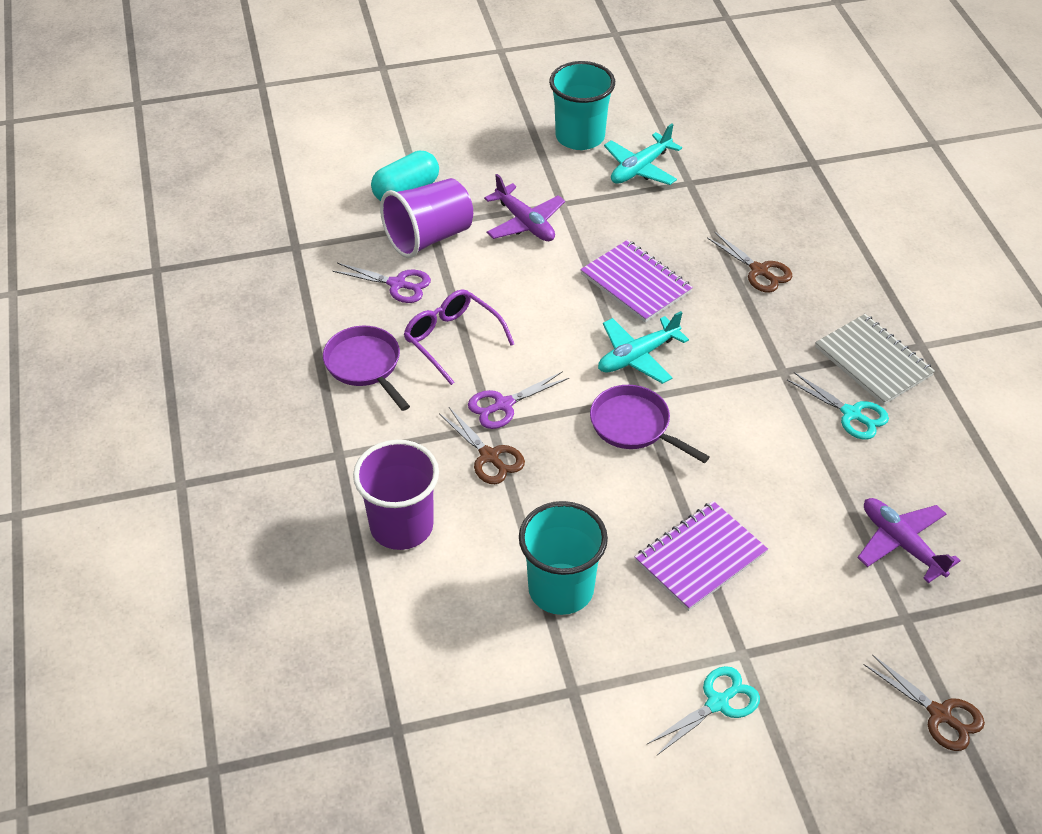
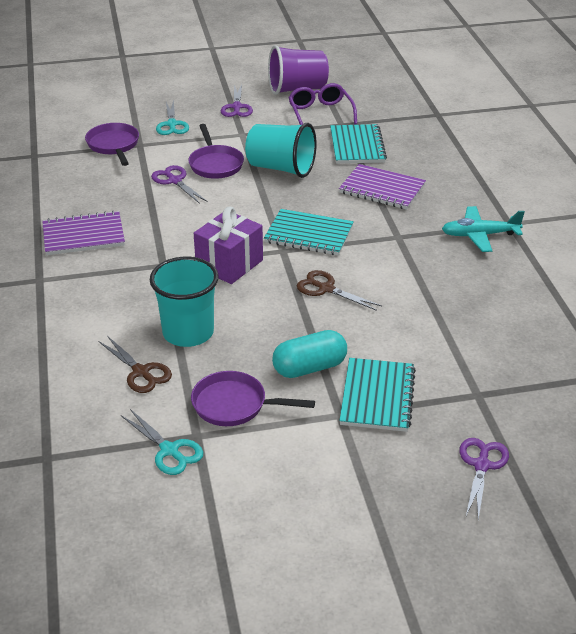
brown scissors: 3 -> 2
grey notebook: 1 -> 0
purple cup: 2 -> 1
purple gift: 0 -> 1
purple pan: 2 -> 3
purple plane: 2 -> 0
purple scissors: 2 -> 3
turquoise notebook: 0 -> 3
turquoise plane: 2 -> 1

